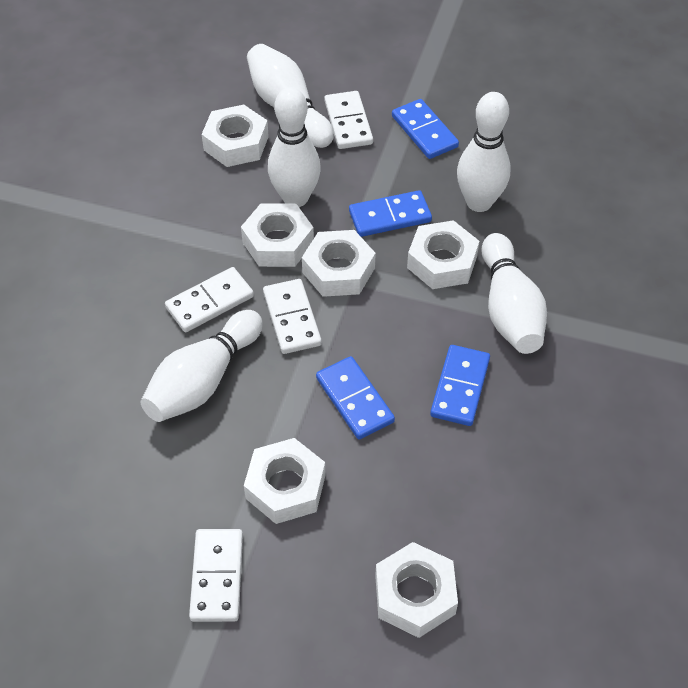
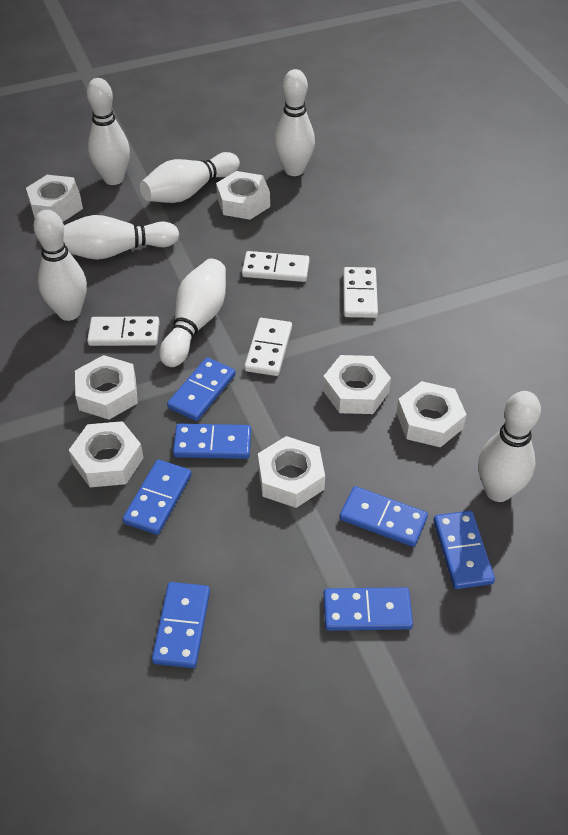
blue domino: 4 -> 7
white bowling pin: 5 -> 7
white nut: 6 -> 7

